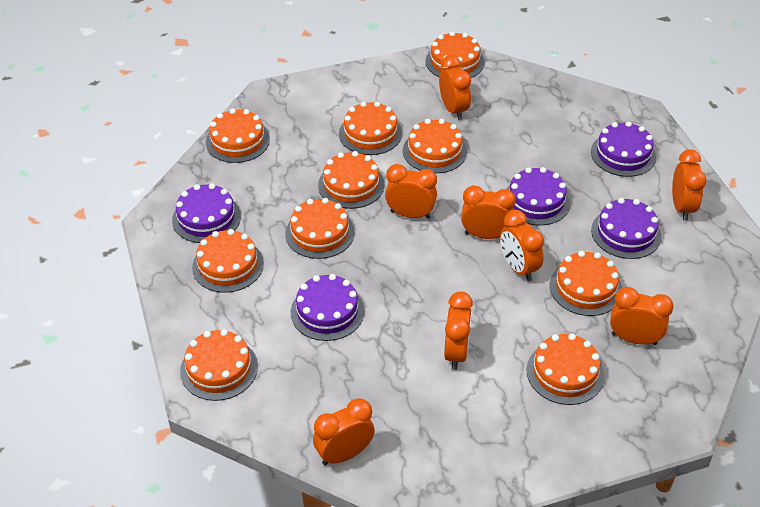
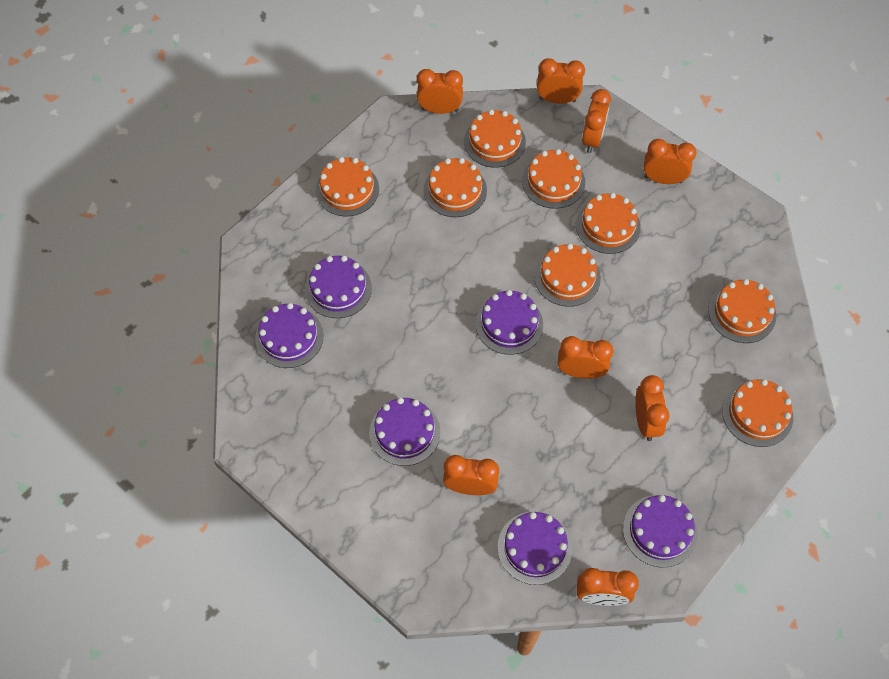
orange cake: 10 -> 8
purple cake: 5 -> 6

